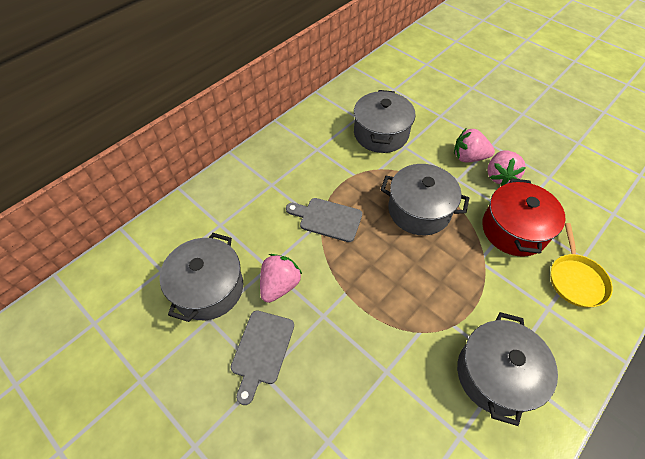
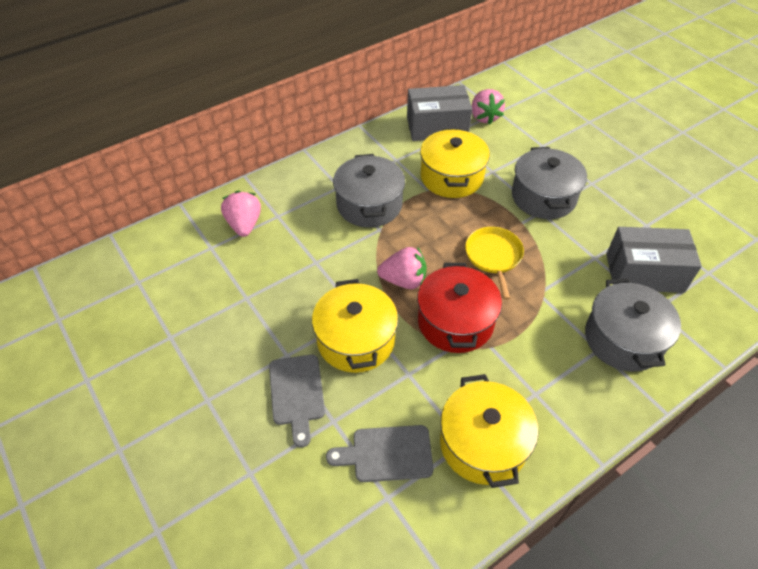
grey box: 0 -> 2
grey pot: 4 -> 3
yellow pot: 0 -> 3

